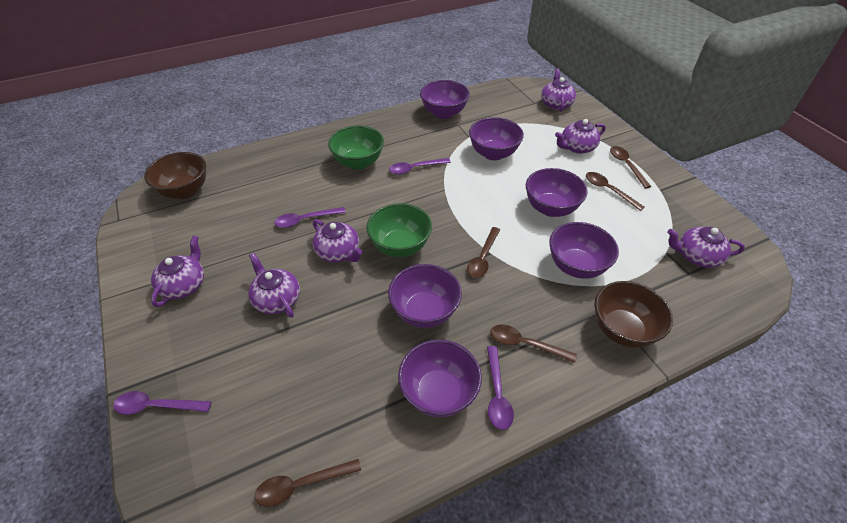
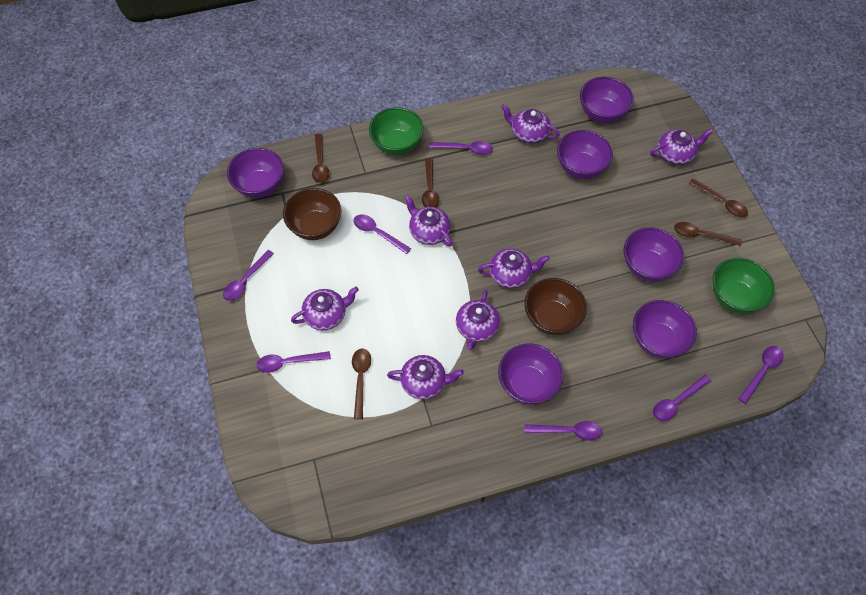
purple spoon: 4 -> 7
purple teapot: 6 -> 7

